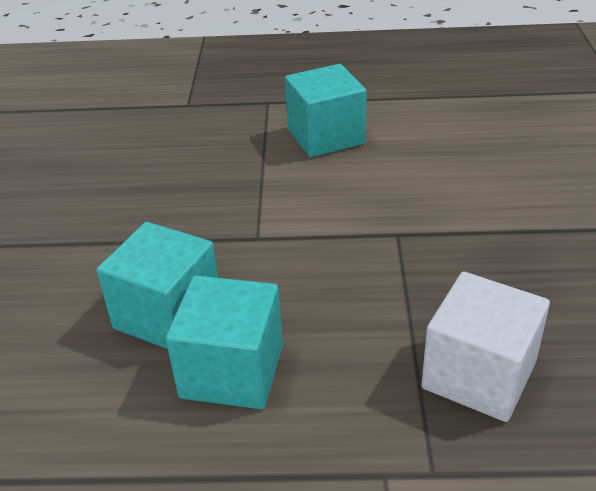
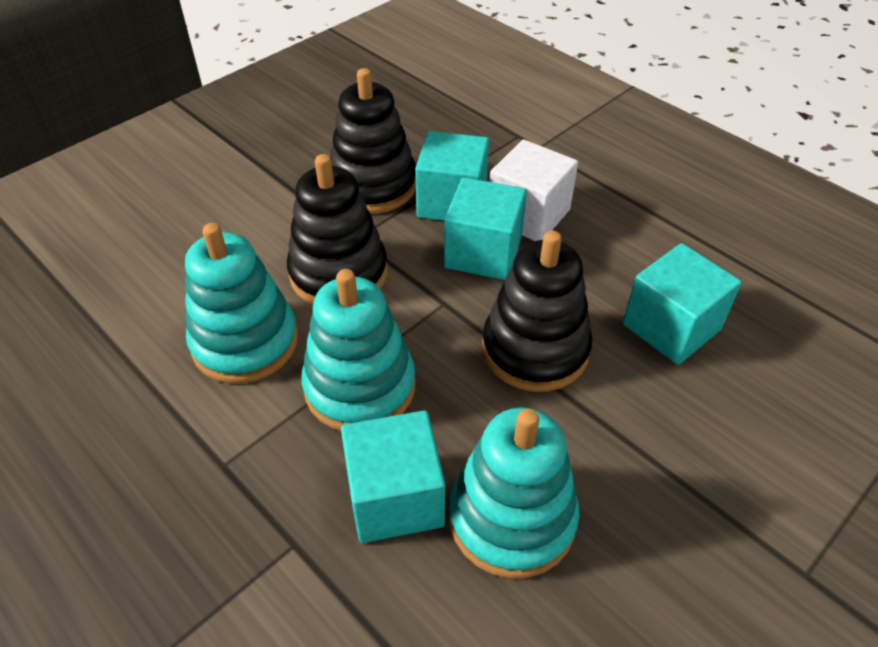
black stacking toy: 0 -> 3
turquoise cube: 3 -> 4
turquoise stacking toy: 0 -> 3

